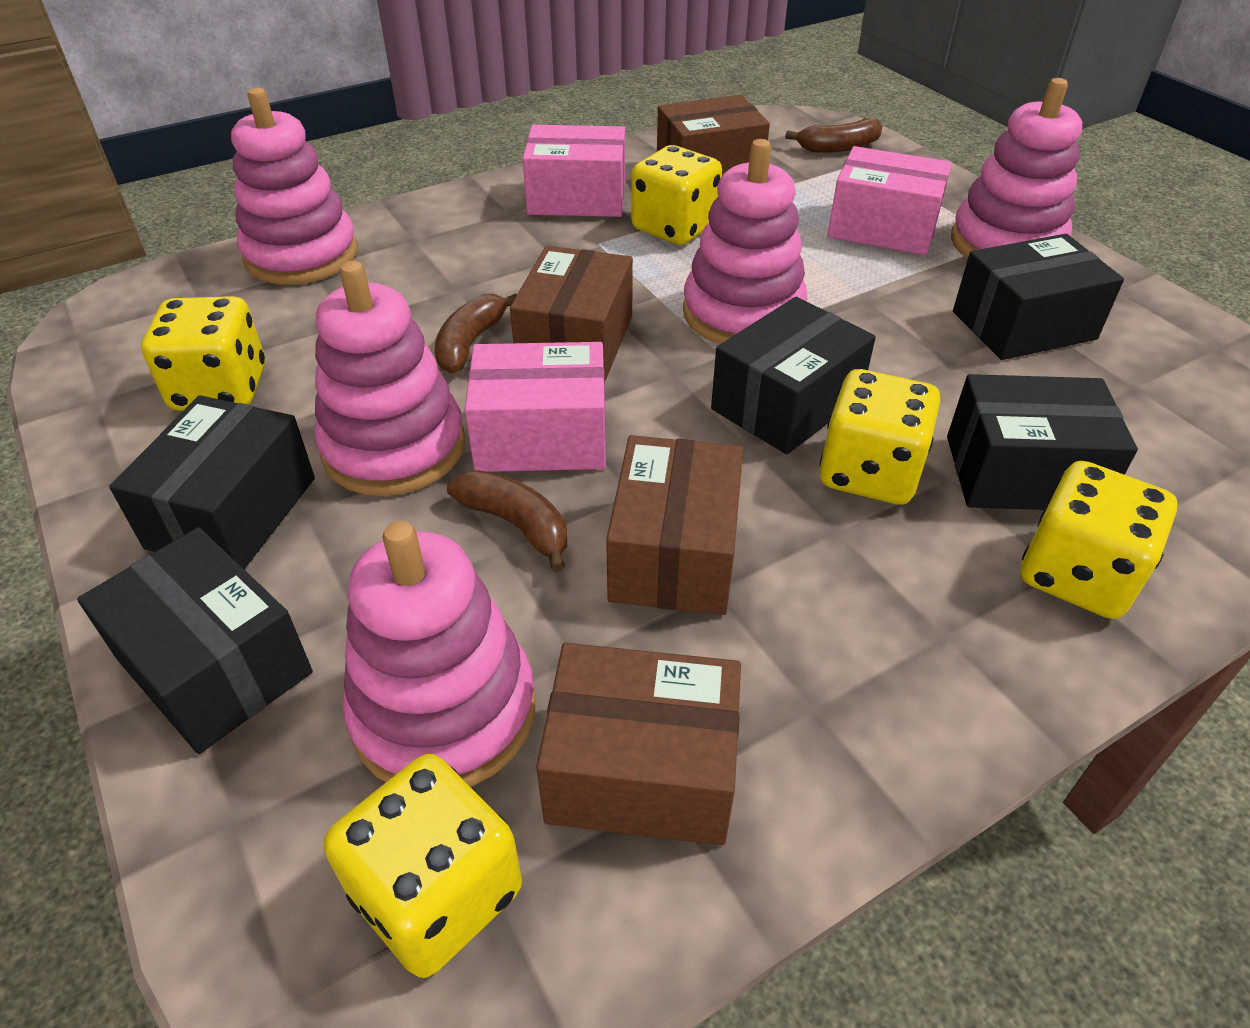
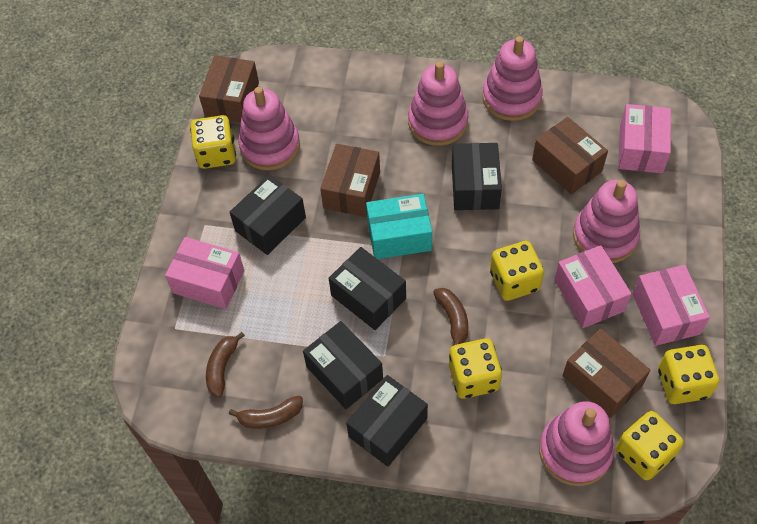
pink box: 3 -> 4
turquoise box: 0 -> 1

